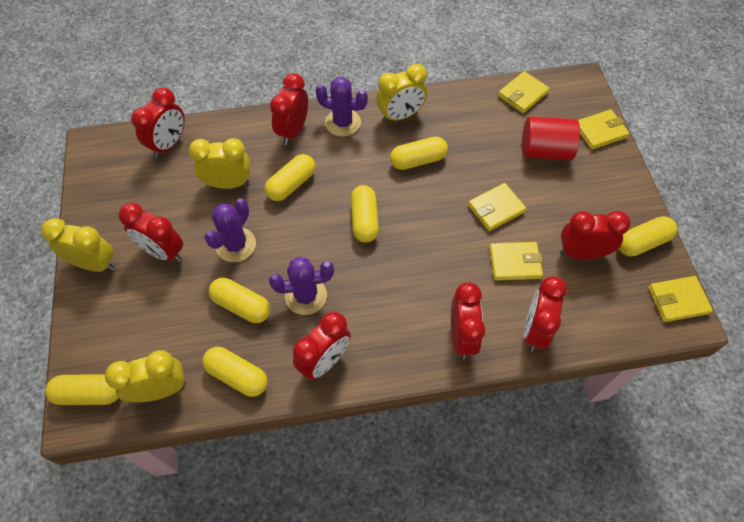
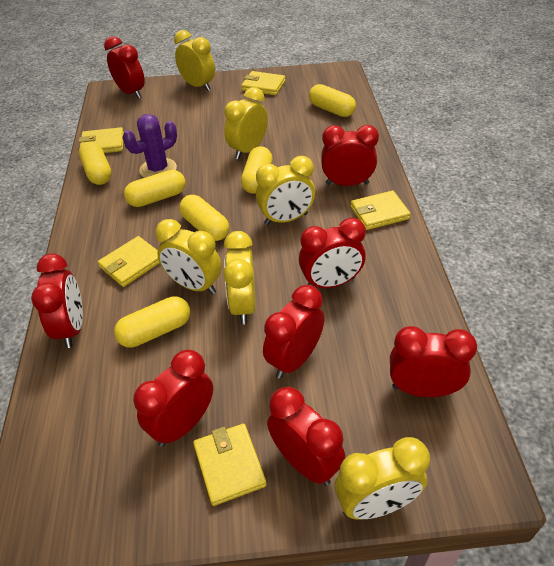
purple cactus: 3 -> 1
red clock: 7 -> 8
red cylinder: 1 -> 0
yellow capsule: 7 -> 6
yellow clock: 4 -> 6

